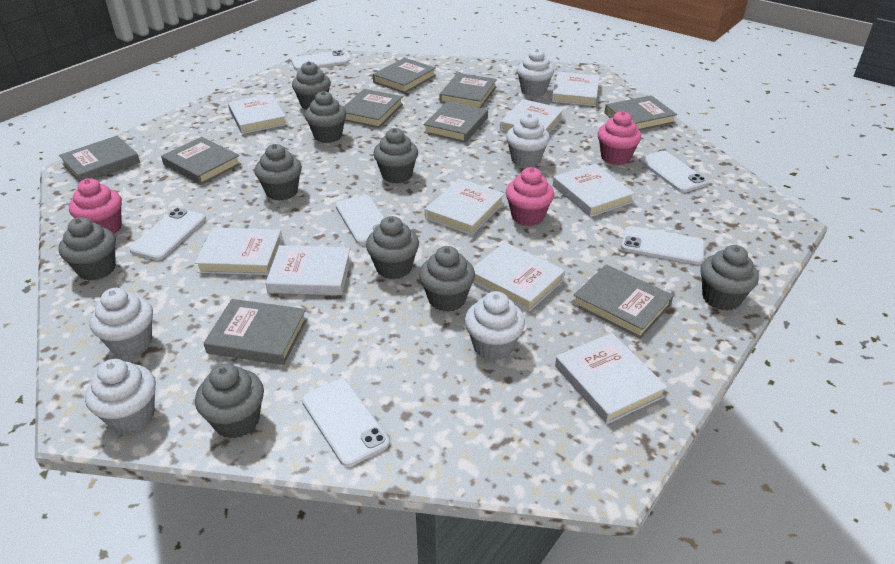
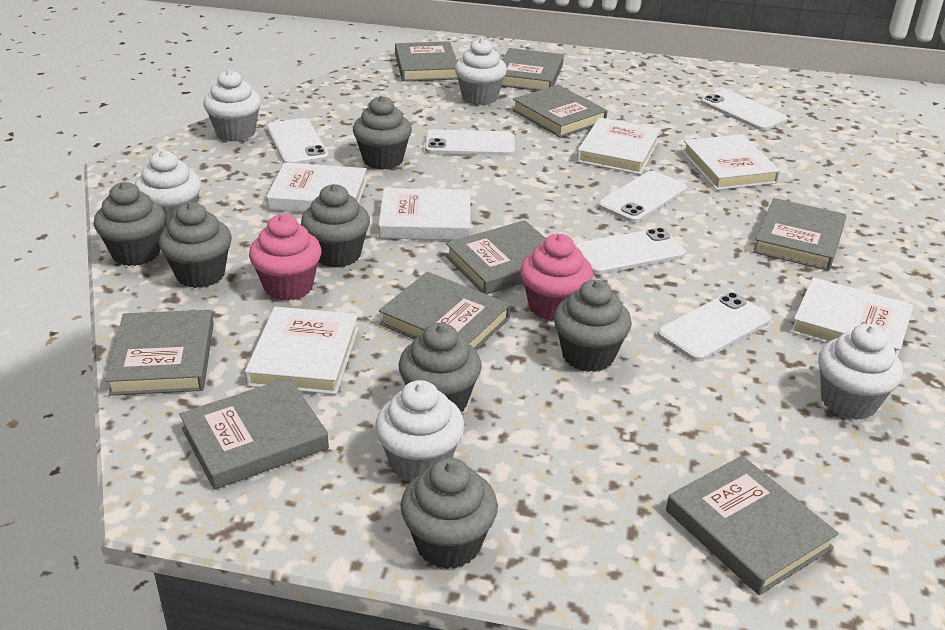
grey cupcake: 9 -> 7
pink cupcake: 3 -> 2
white book: 9 -> 6

